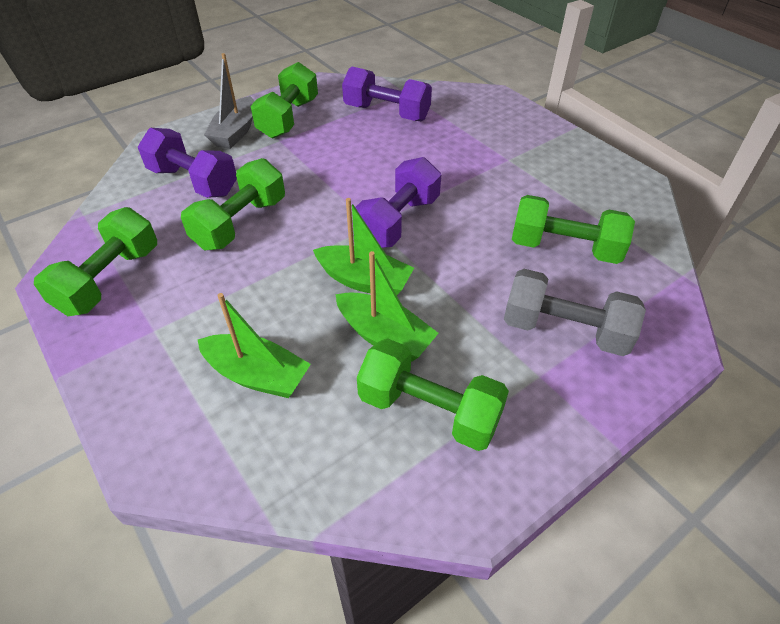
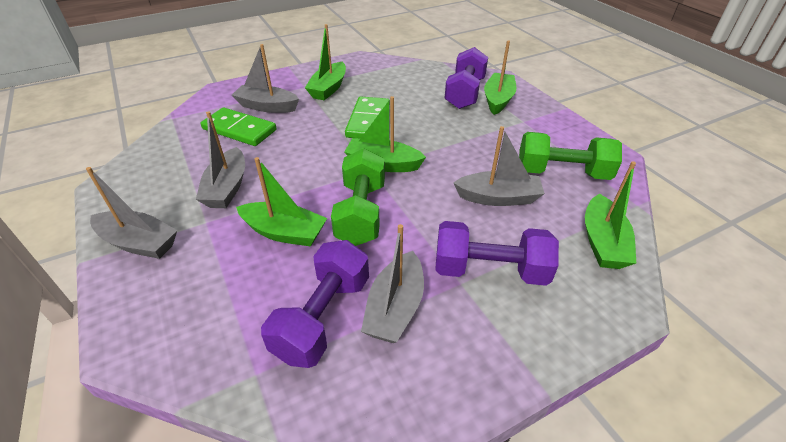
green boat: 3 -> 5
green domino: 0 -> 2
green dumbbell: 5 -> 2
grey boat: 1 -> 5
grey dumbbell: 1 -> 0

